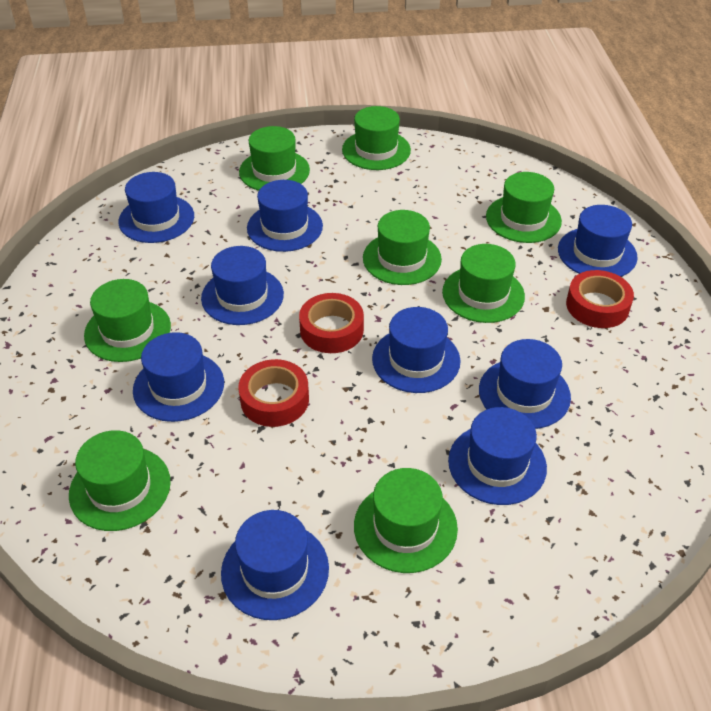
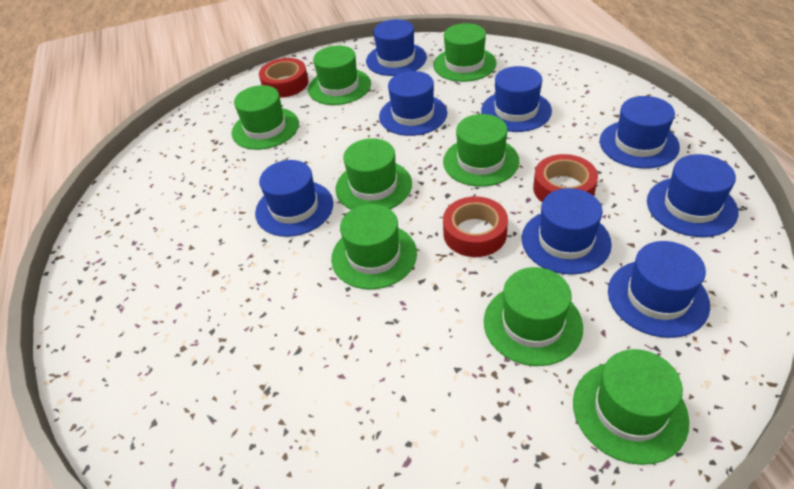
blue hat: 9 -> 8

